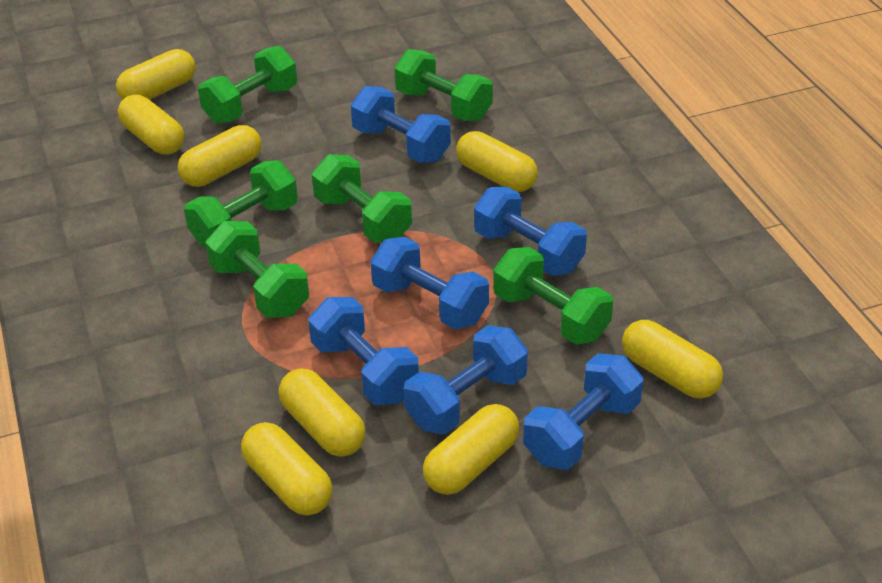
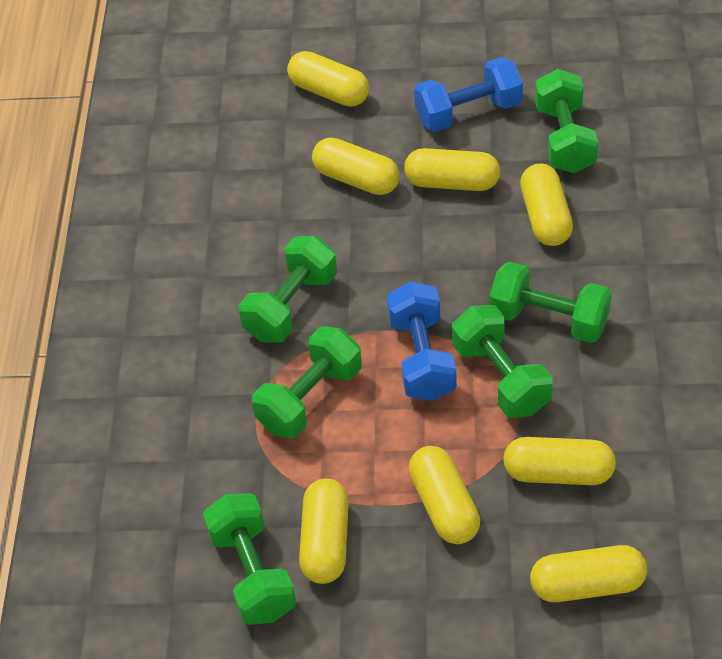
blue dumbbell: 6 -> 2

